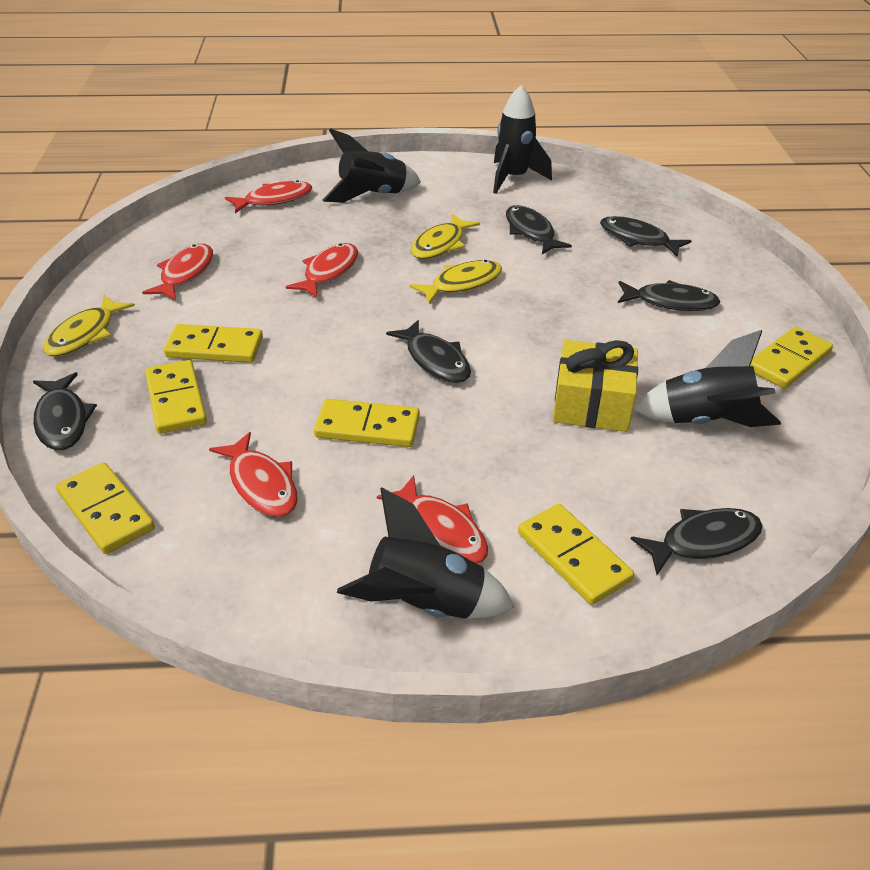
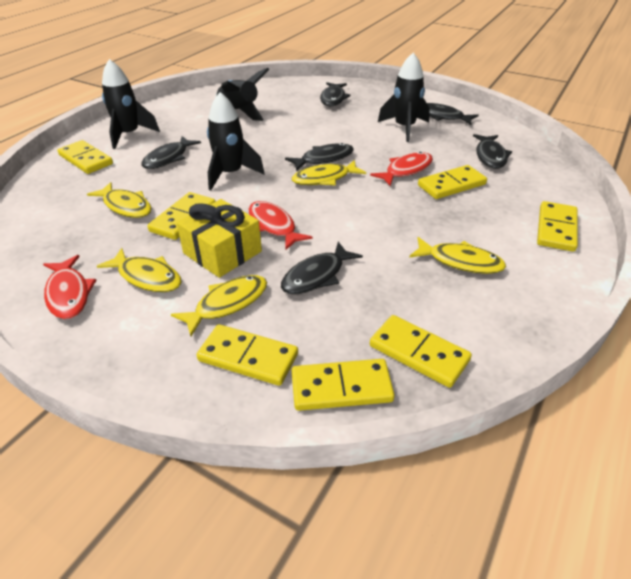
red fish: 5 -> 3
yellow domino: 6 -> 7
yellow fish: 3 -> 5

